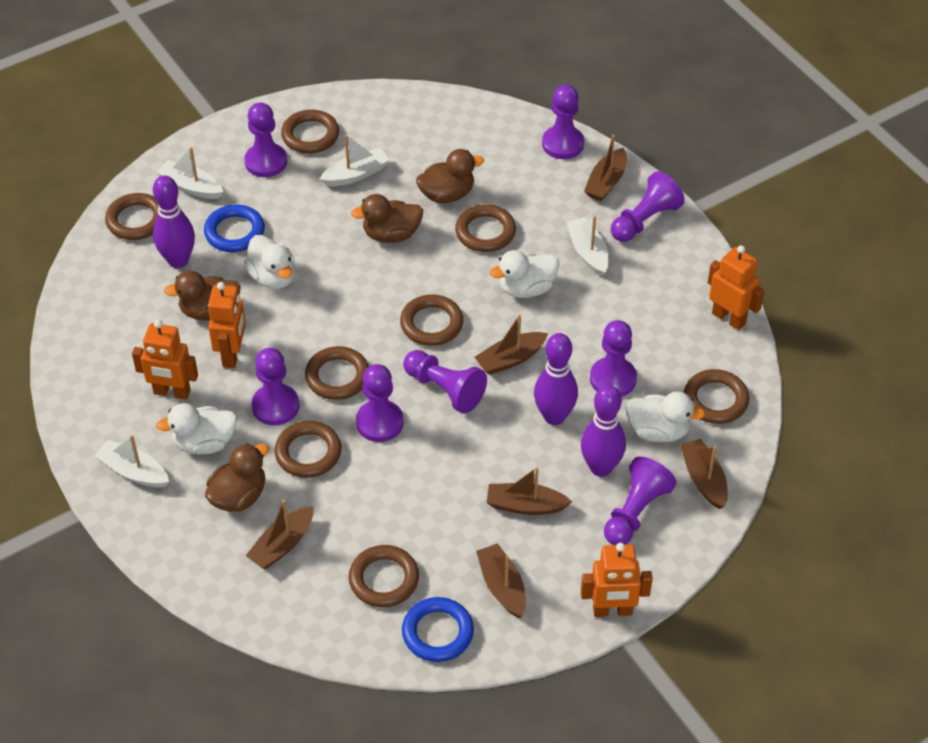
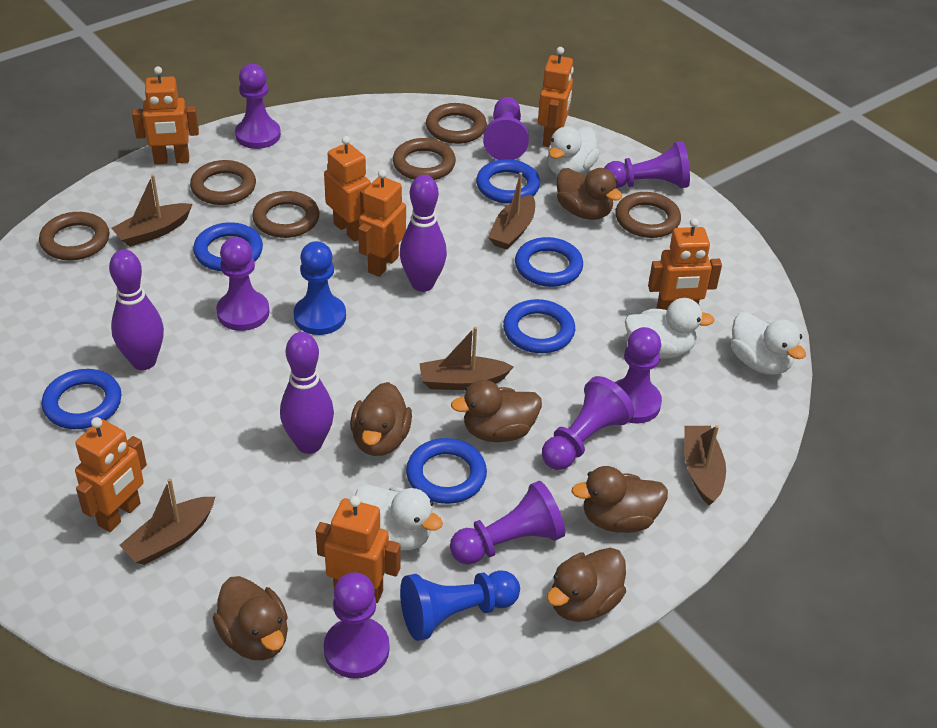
blue pawn: 0 -> 2
blue ring: 2 -> 6
brown boat: 6 -> 5
brown duck: 4 -> 6
brown ring: 8 -> 6
orange robot: 4 -> 7
white boat: 4 -> 0

